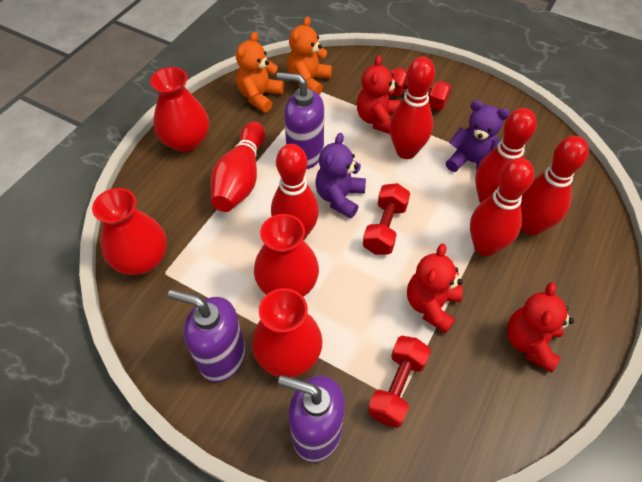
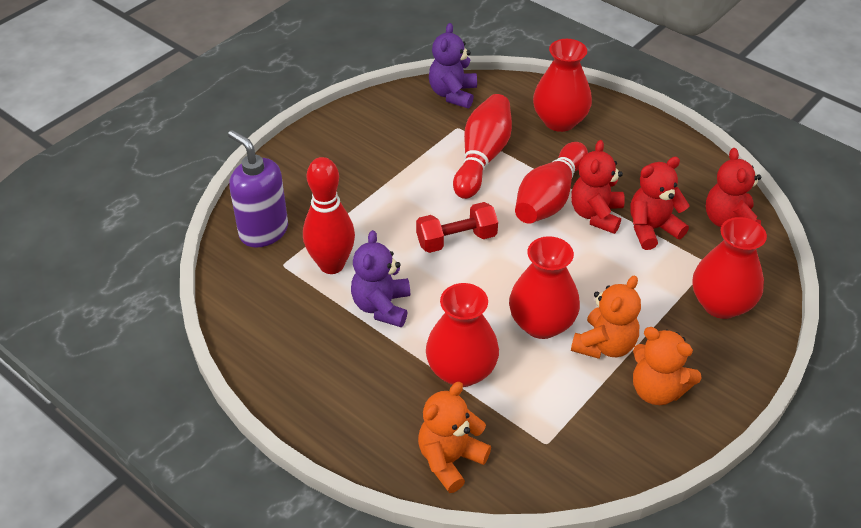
orange teddy bear: 2 -> 3
purple soap dispenser: 3 -> 1
red bowling pin: 6 -> 3
red dumbbell: 3 -> 1

